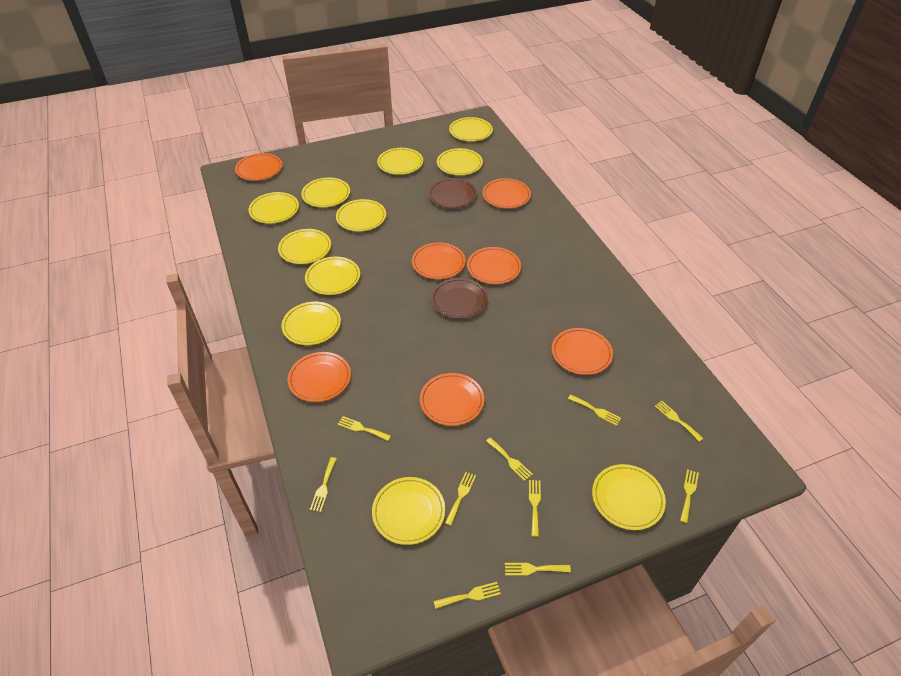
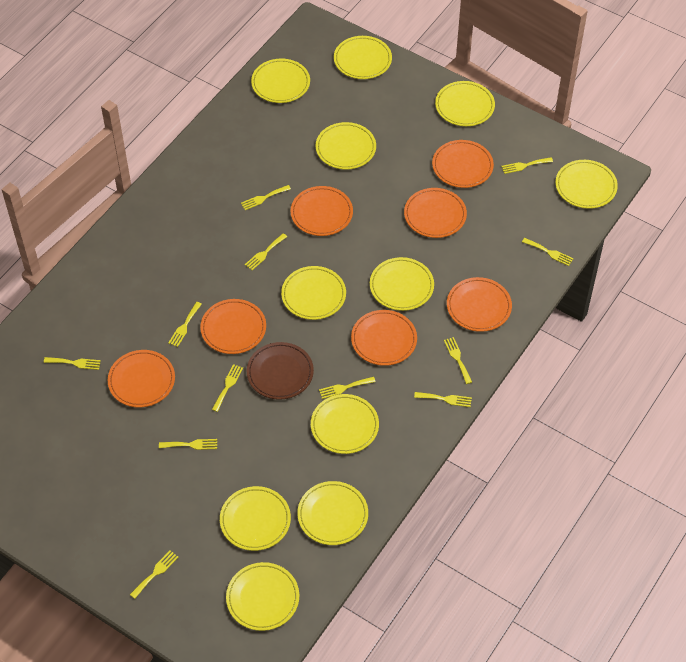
brown plate: 2 -> 1
yellow fork: 10 -> 12

